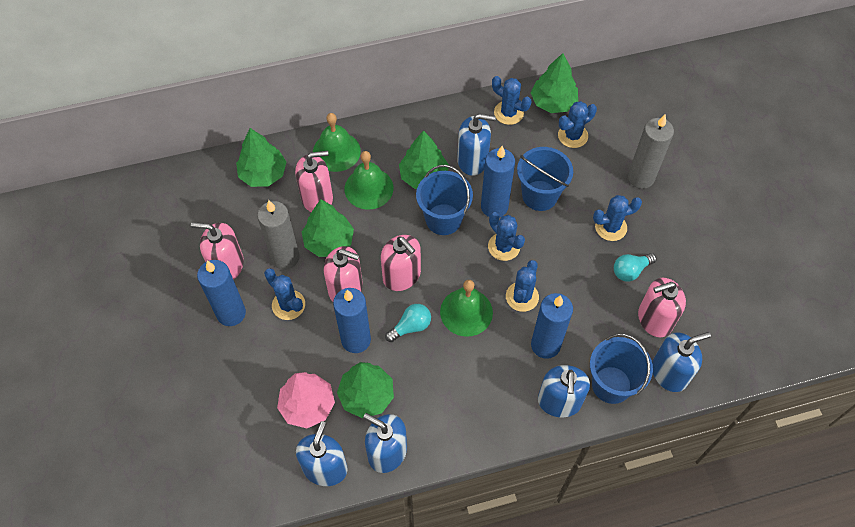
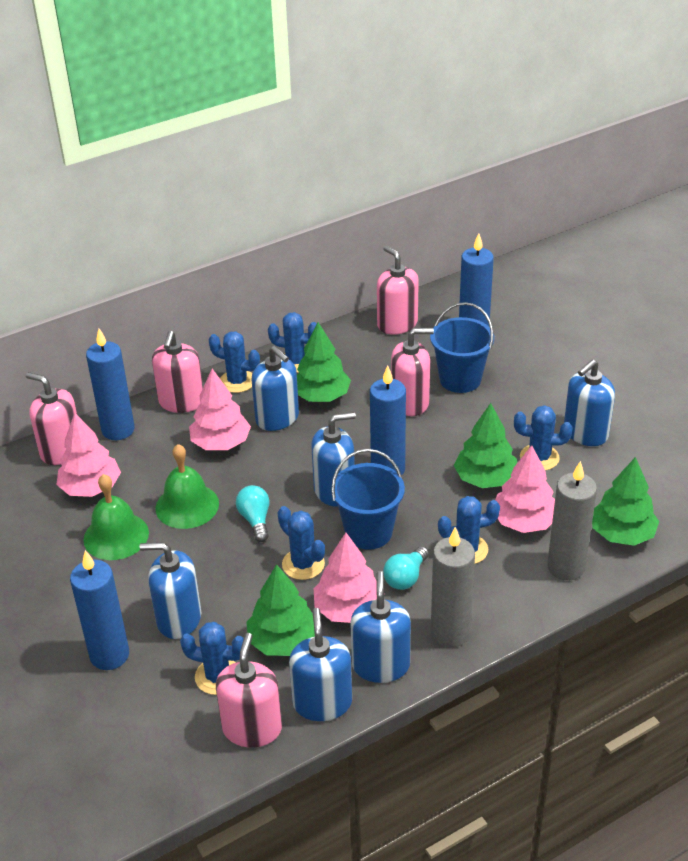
blue bucket: 3 -> 2
blue soap dispenser: 5 -> 6
green bell: 3 -> 2
green tree: 5 -> 4
pink tree: 1 -> 4

